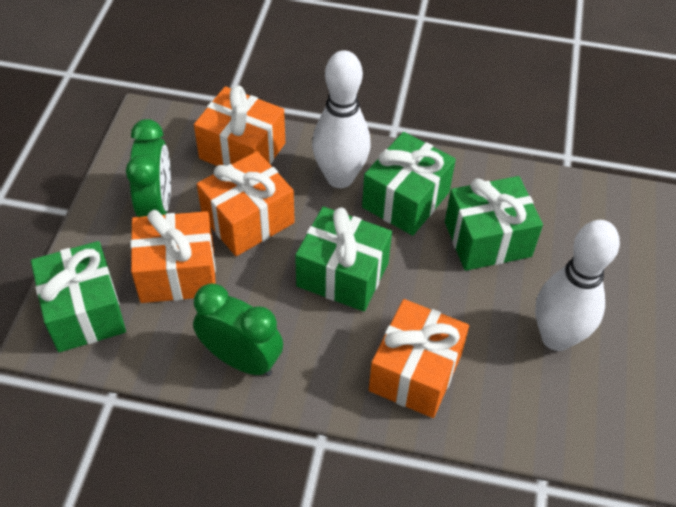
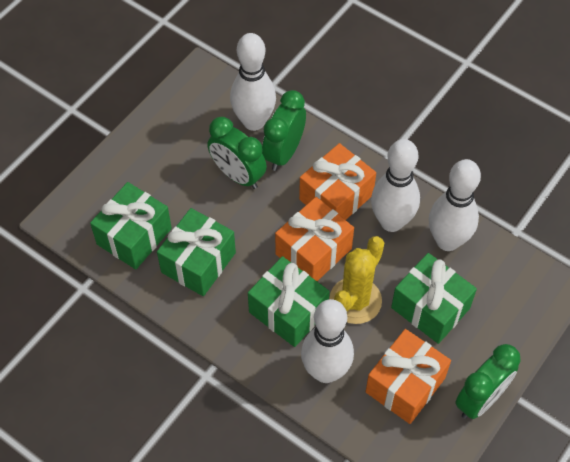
green clock: 2 -> 3
orange gift: 4 -> 3
white bowling pin: 2 -> 4
yellow cactus: 0 -> 1

